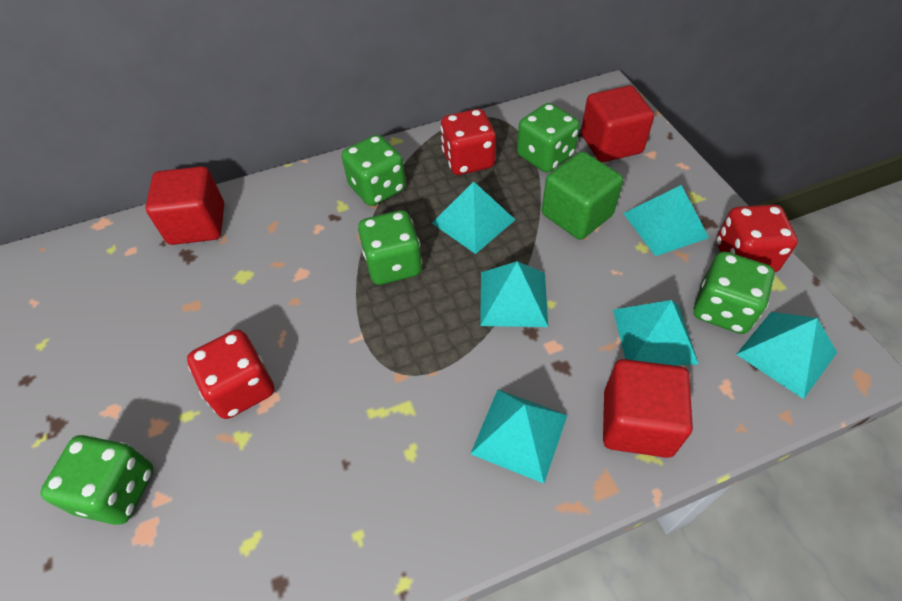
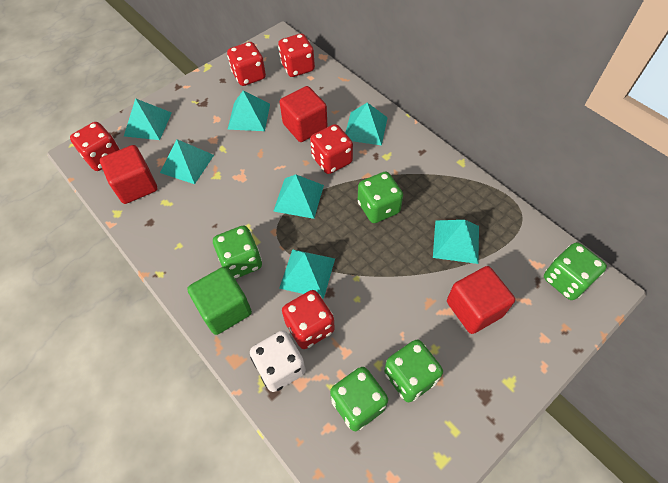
red dice: 3 -> 5
turquoise pyramid: 6 -> 7
white dice: 0 -> 1

